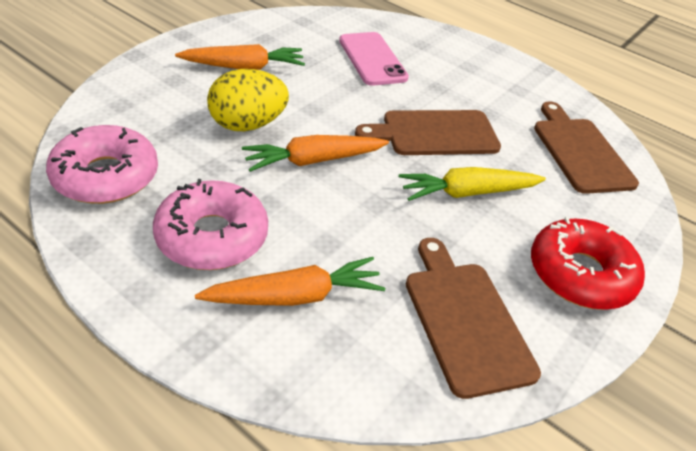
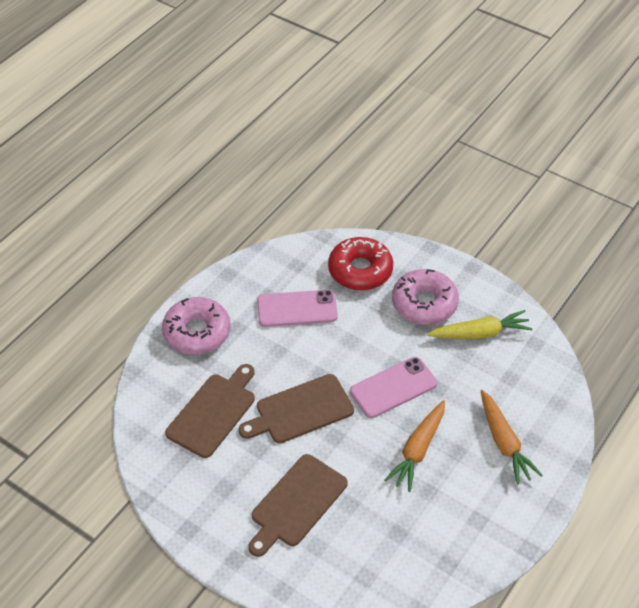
orange carrot: 3 -> 2
pink phone: 1 -> 2
yellow egg: 1 -> 0

